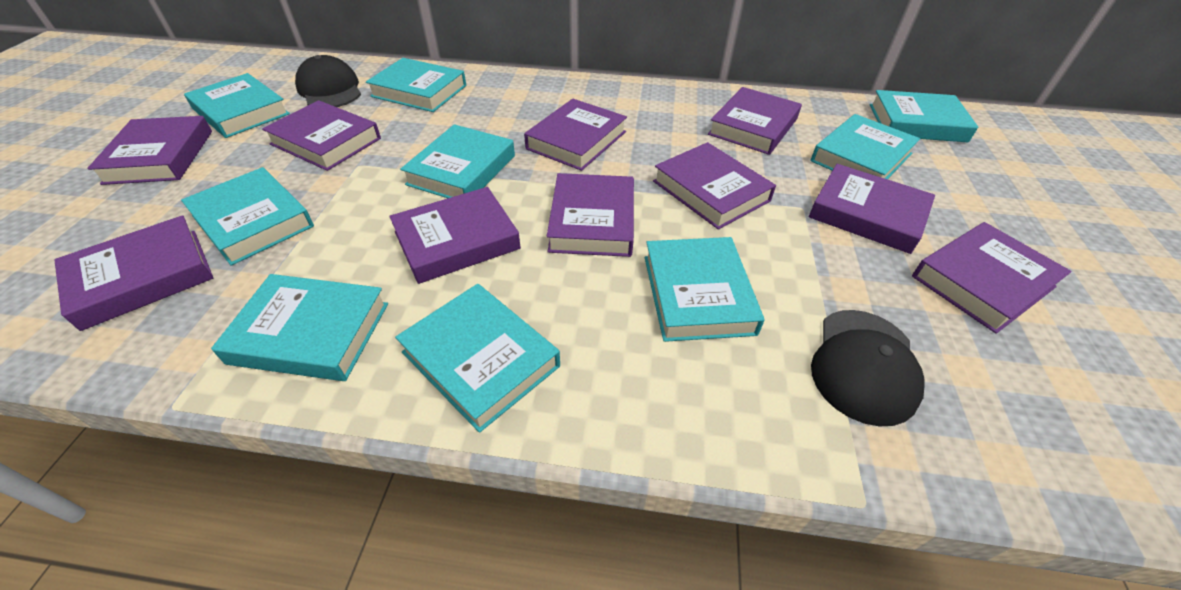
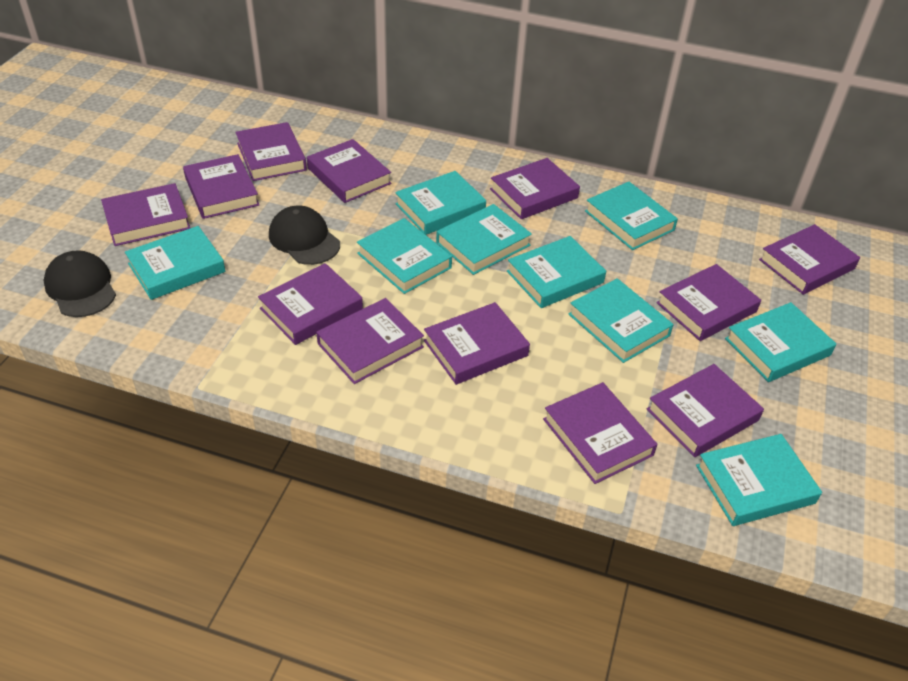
purple book: 10 -> 12

